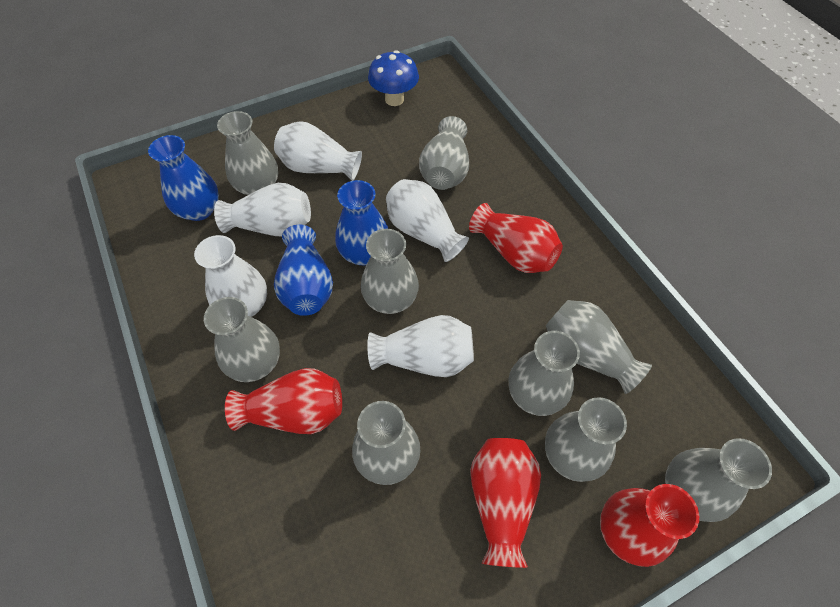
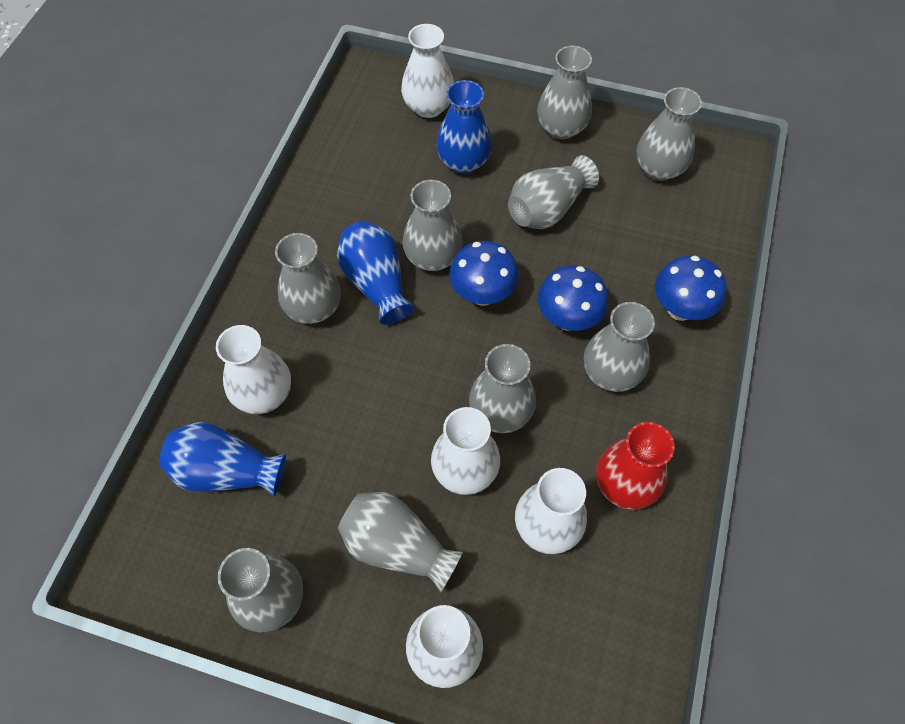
blue mushroom: 1 -> 3
red vase: 4 -> 1

